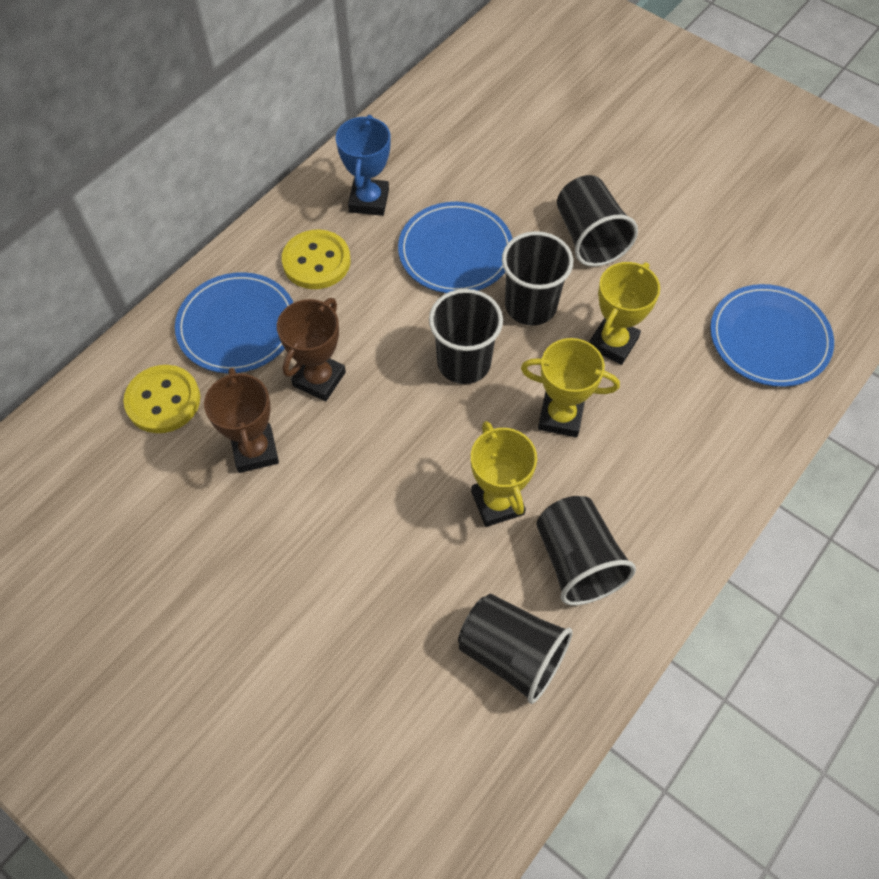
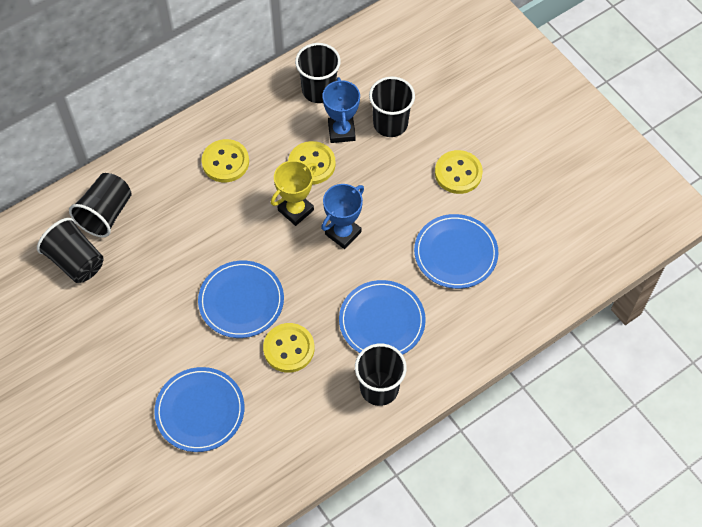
blue plate: 3 -> 4
blue trophy: 1 -> 2
brown trophy: 2 -> 0
yellow button: 2 -> 4
yellow trophy: 3 -> 1

